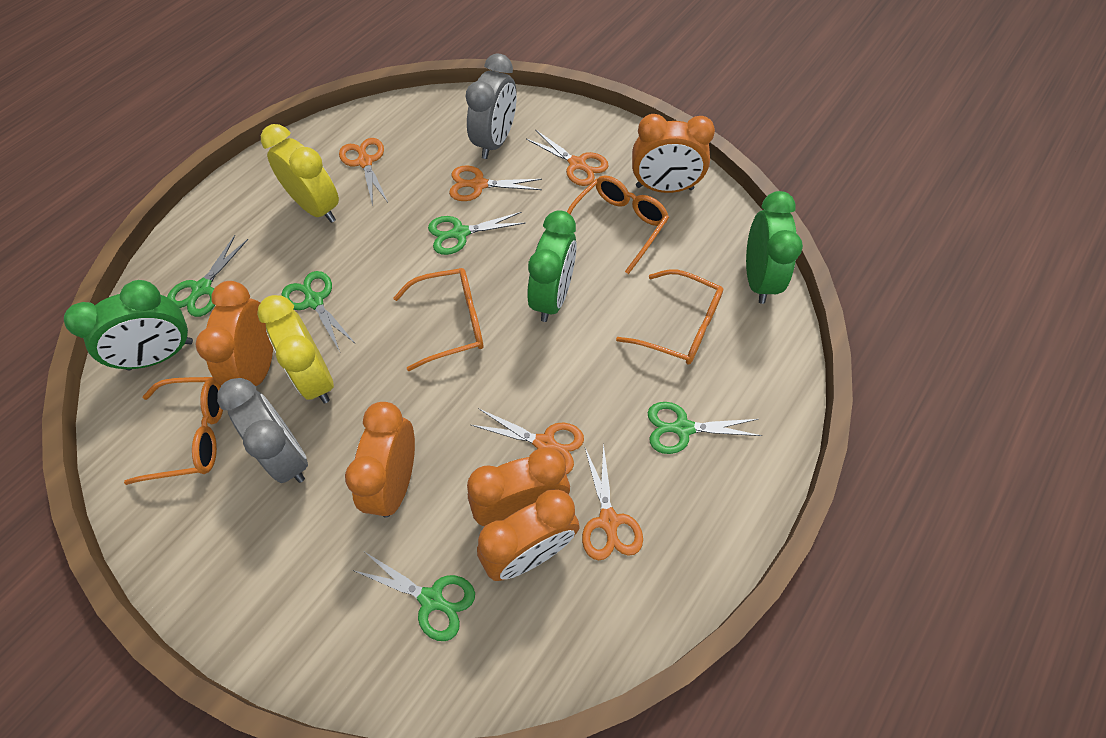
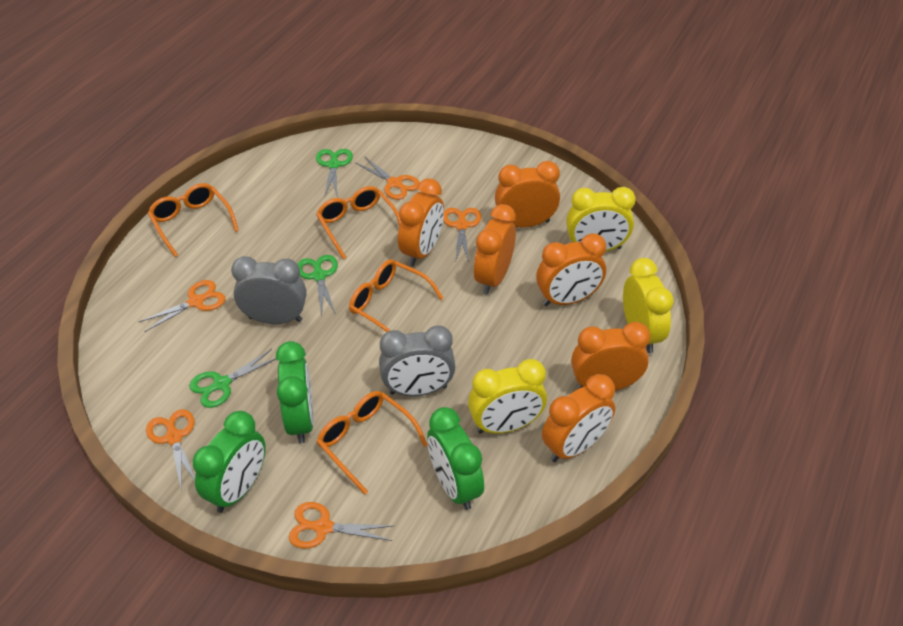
green scissors: 5 -> 3
orange clock: 5 -> 6
yellow clock: 2 -> 3

